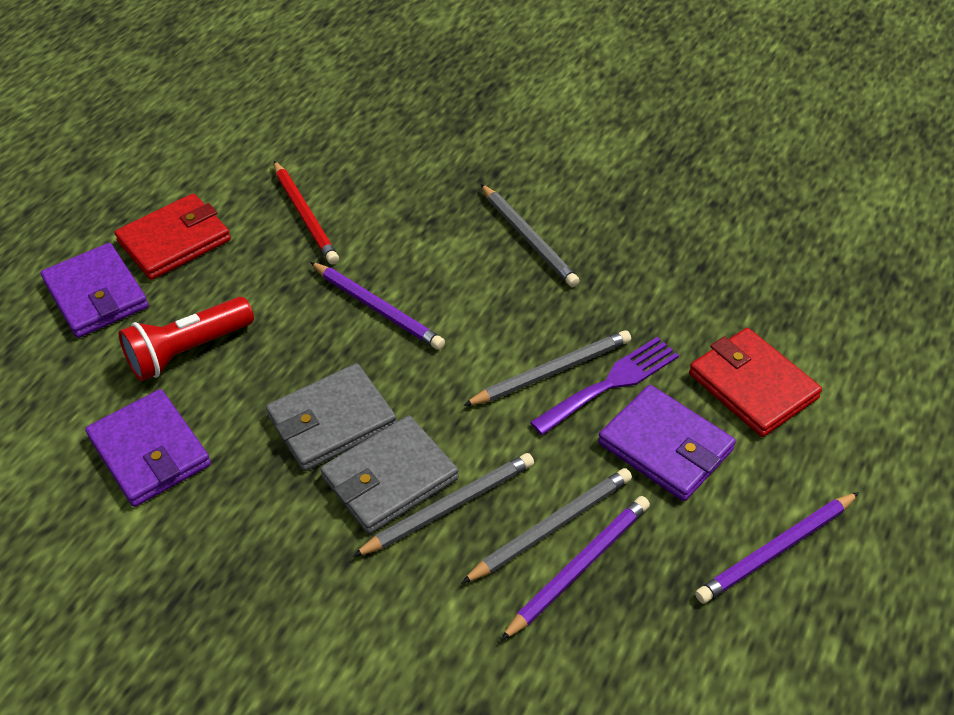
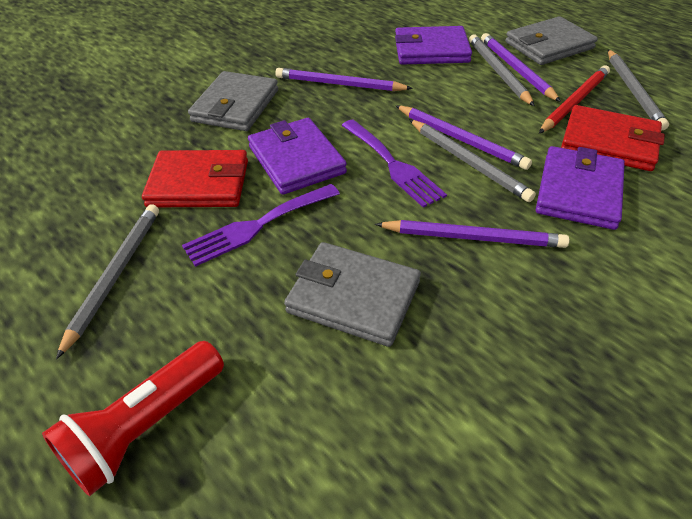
grey wallet: 2 -> 3
purple fork: 1 -> 2
purple pencil: 3 -> 4

